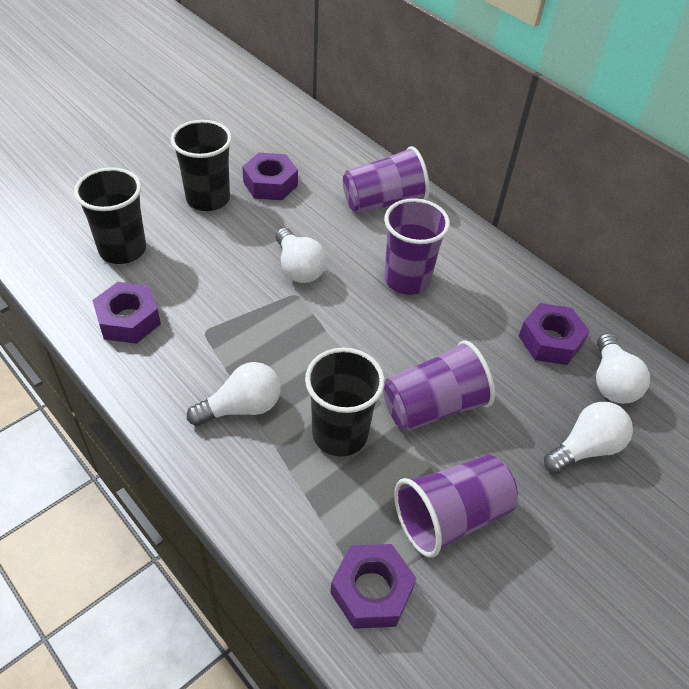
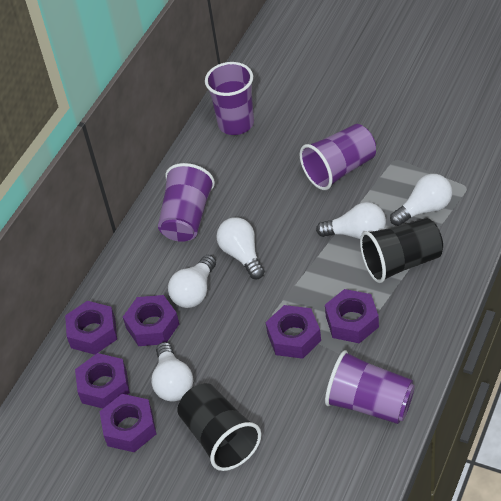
black cup: 3 -> 2
purple nut: 4 -> 6
white light bulb: 4 -> 5

